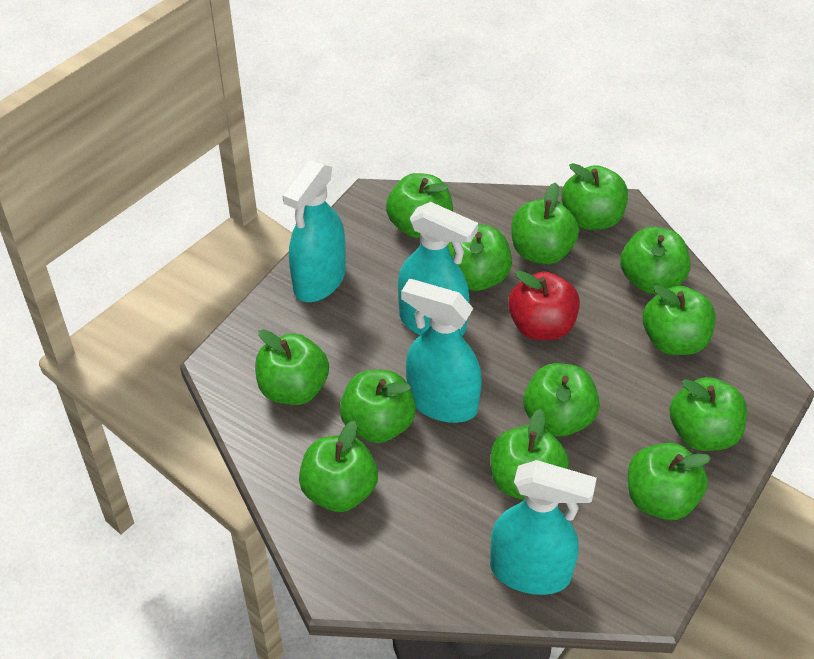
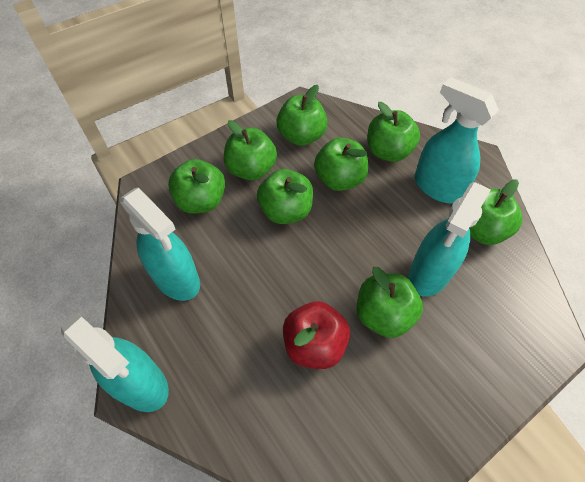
green apple: 13 -> 8

